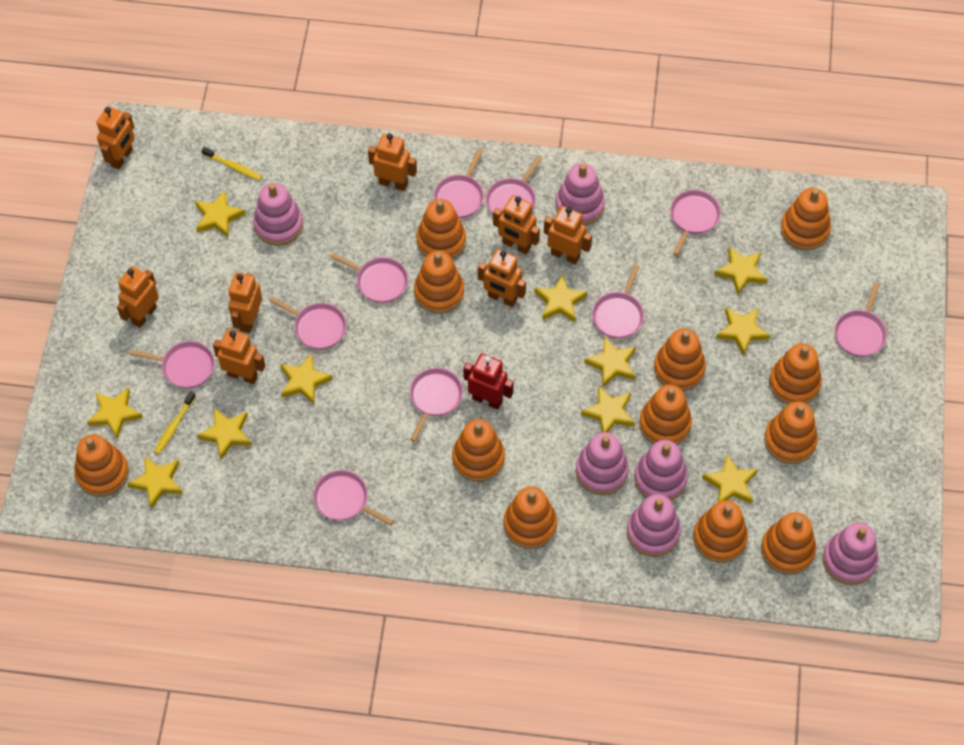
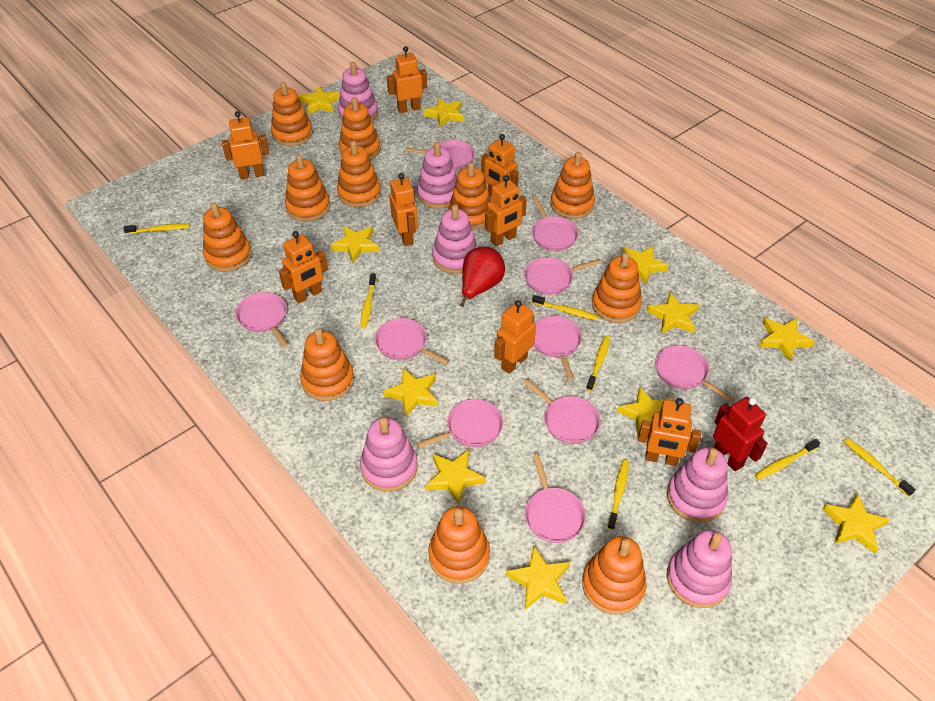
orange stacking toy: 12 -> 11
red pear: 0 -> 1
yellow toothbrush: 2 -> 7

